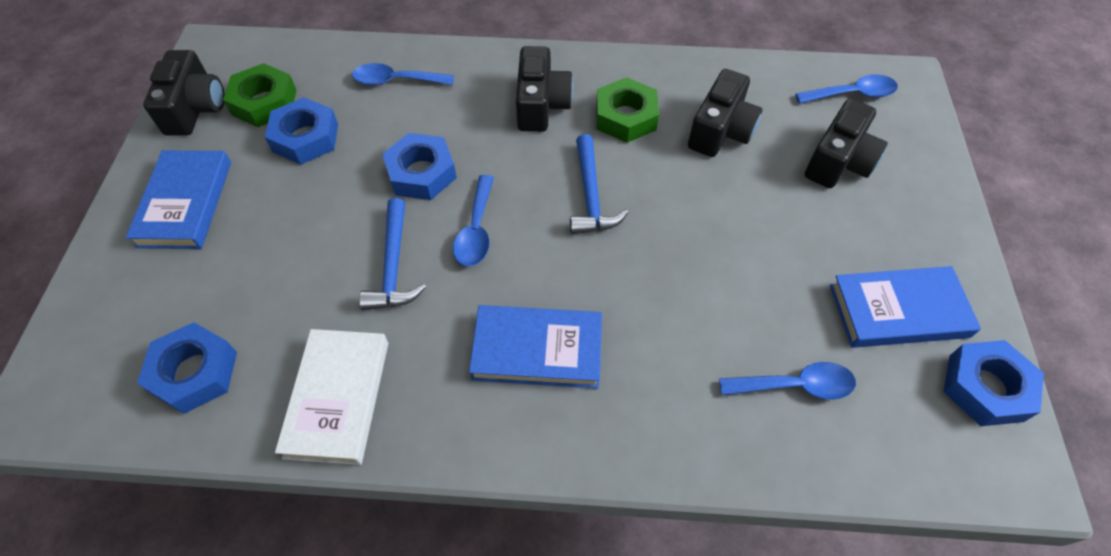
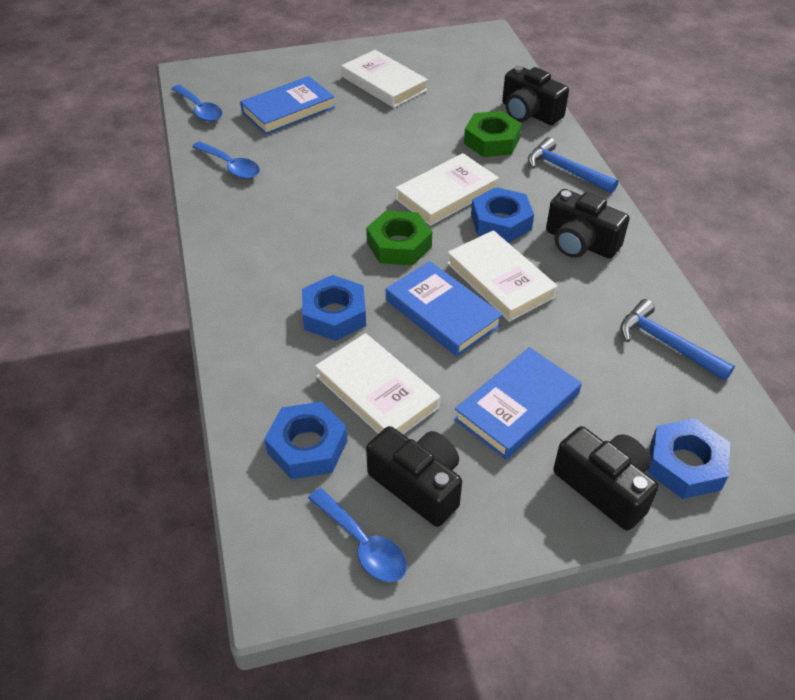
blue spoon: 4 -> 3
white book: 1 -> 4

